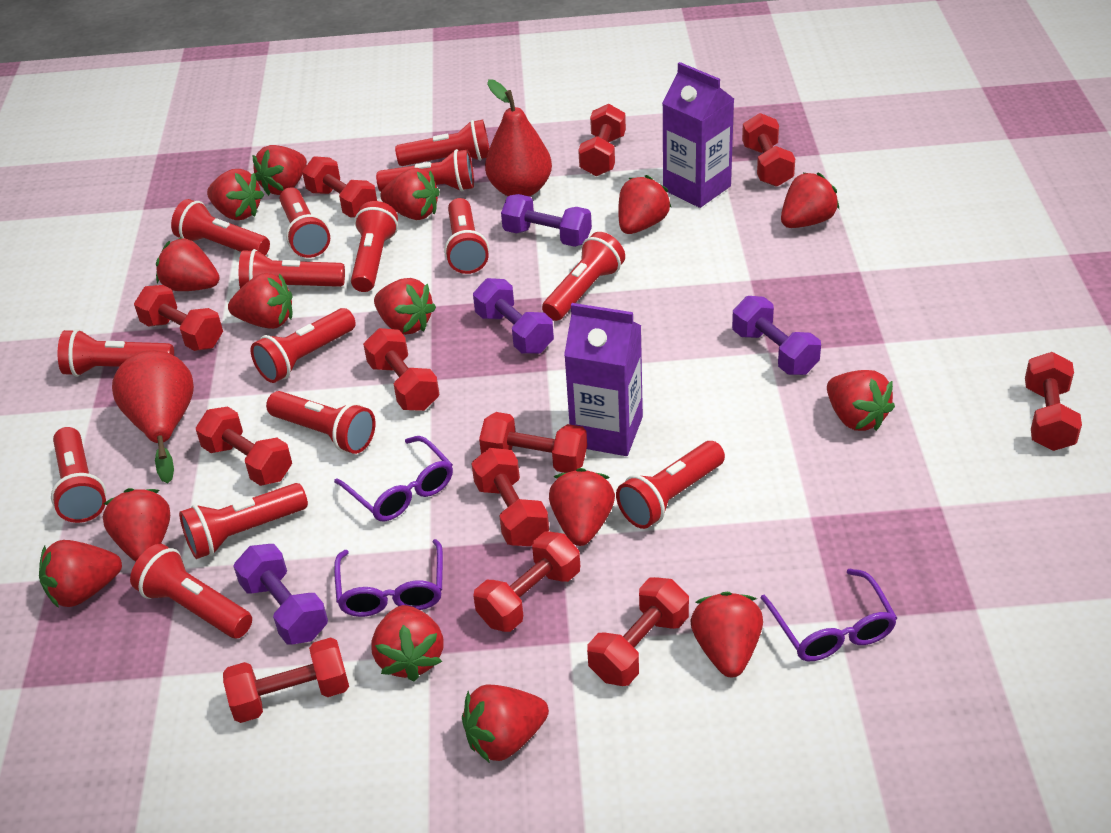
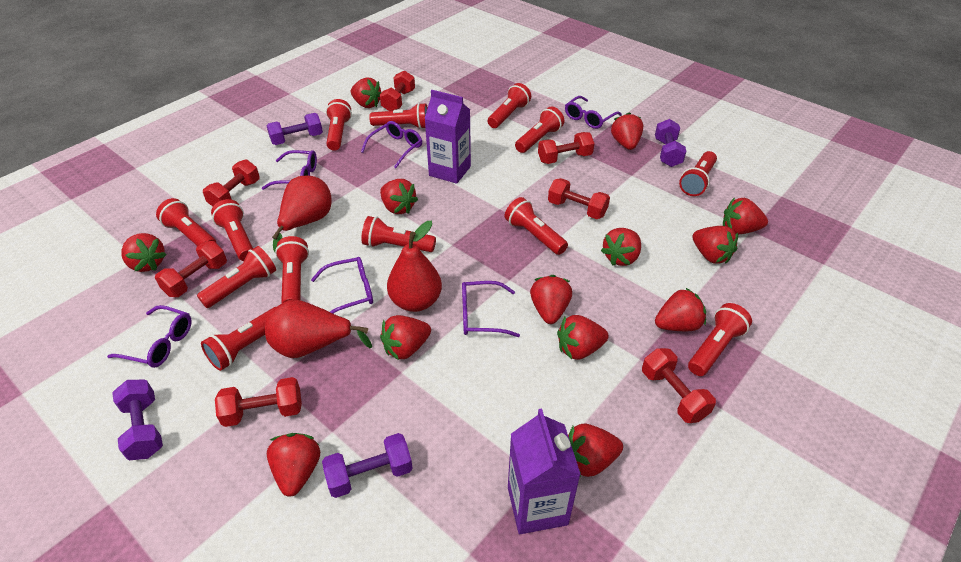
purple glasses: 3 -> 6
red dumbbell: 12 -> 7
red flashlight: 15 -> 13
red pear: 2 -> 3
red strawberry: 15 -> 13

